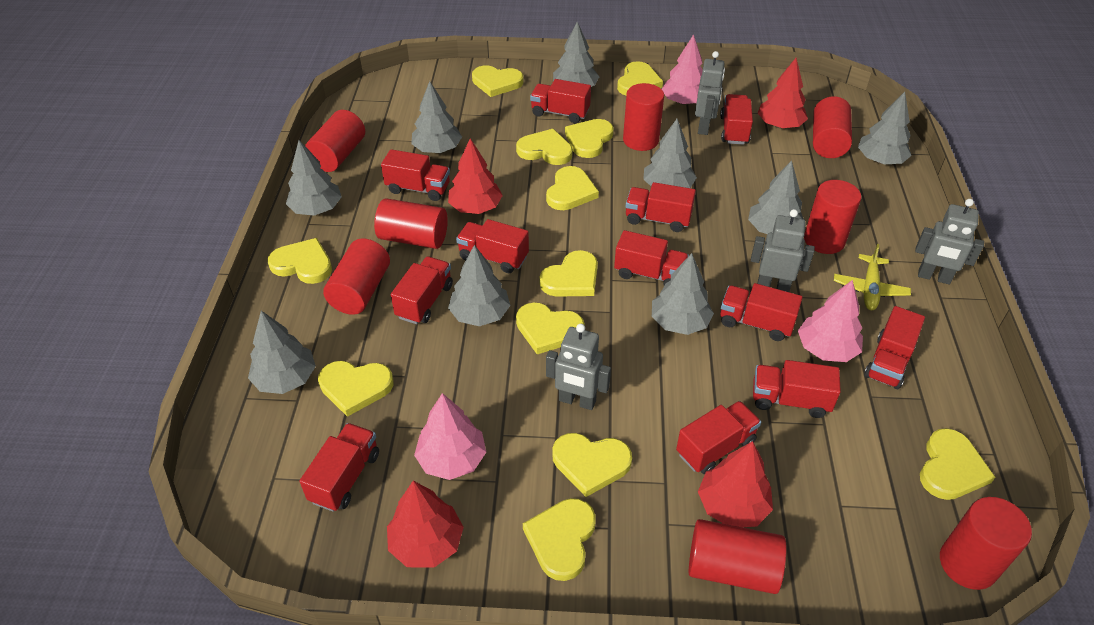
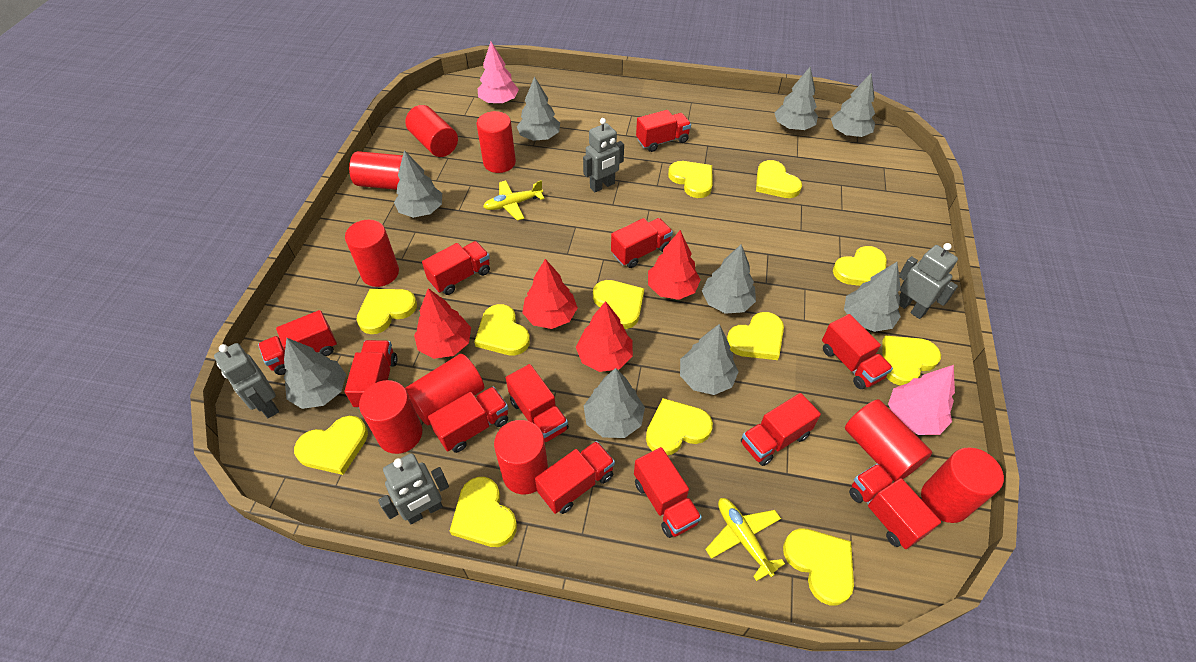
pink tree: 3 -> 2
red cylinder: 8 -> 9
yellow plane: 1 -> 2

